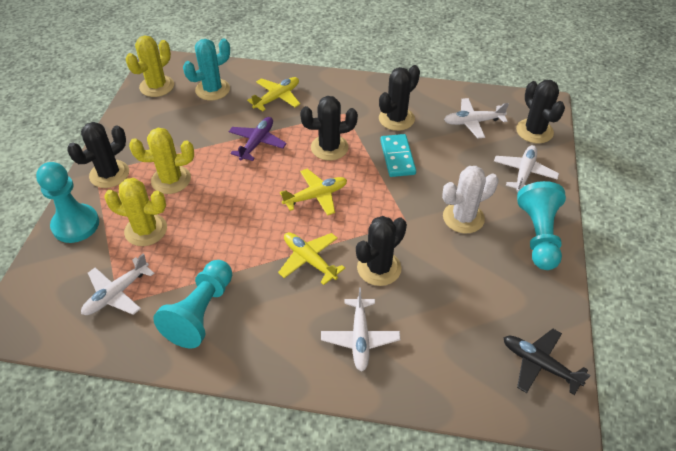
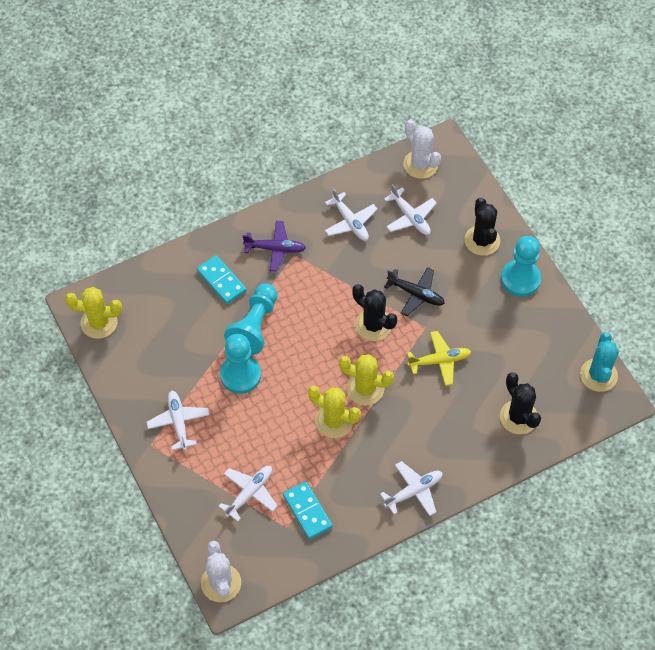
black cactus: 5 -> 3
turquoise domino: 1 -> 2
white cactus: 1 -> 2
white plane: 4 -> 5
yellow plane: 3 -> 1

